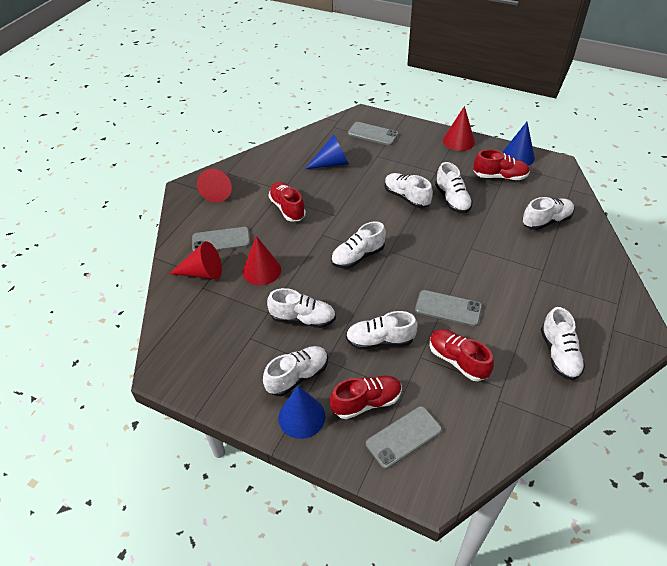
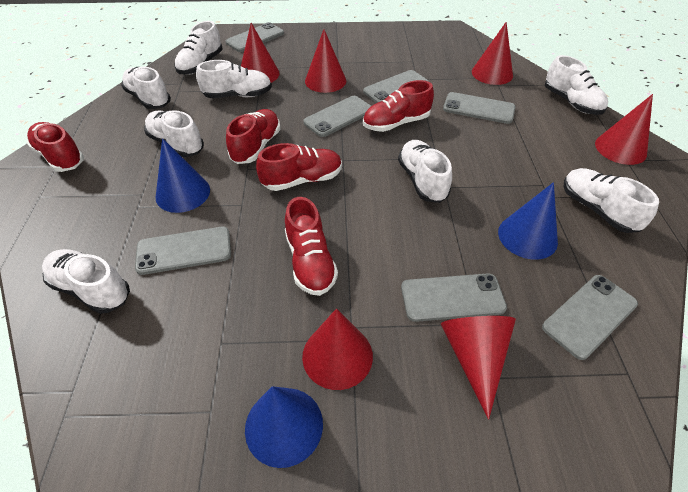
grey phone: 4 -> 7
red cone: 4 -> 6
red shoe: 4 -> 5

